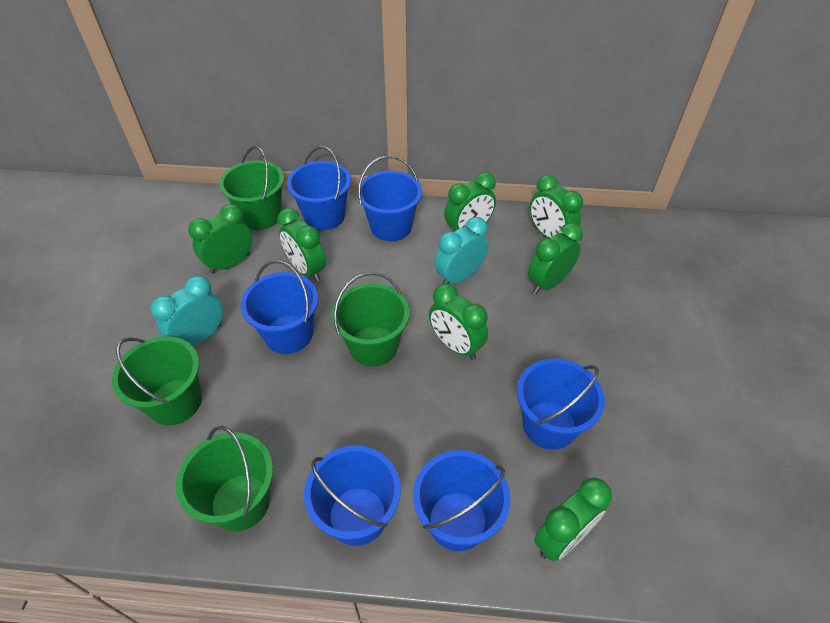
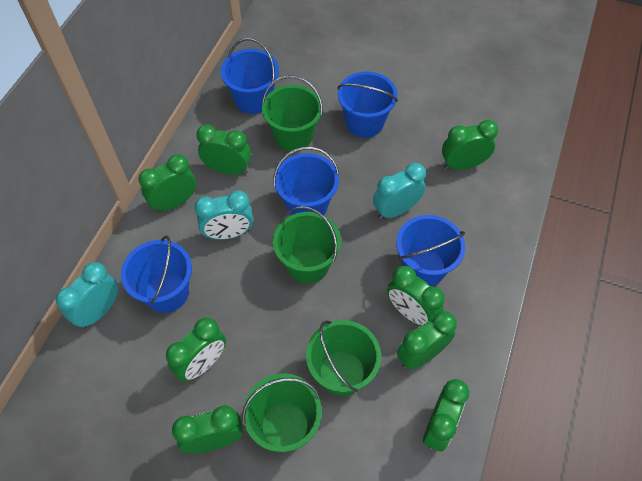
blue bucket: 6 -> 5
green clock: 7 -> 8
turquoise clock: 2 -> 3

